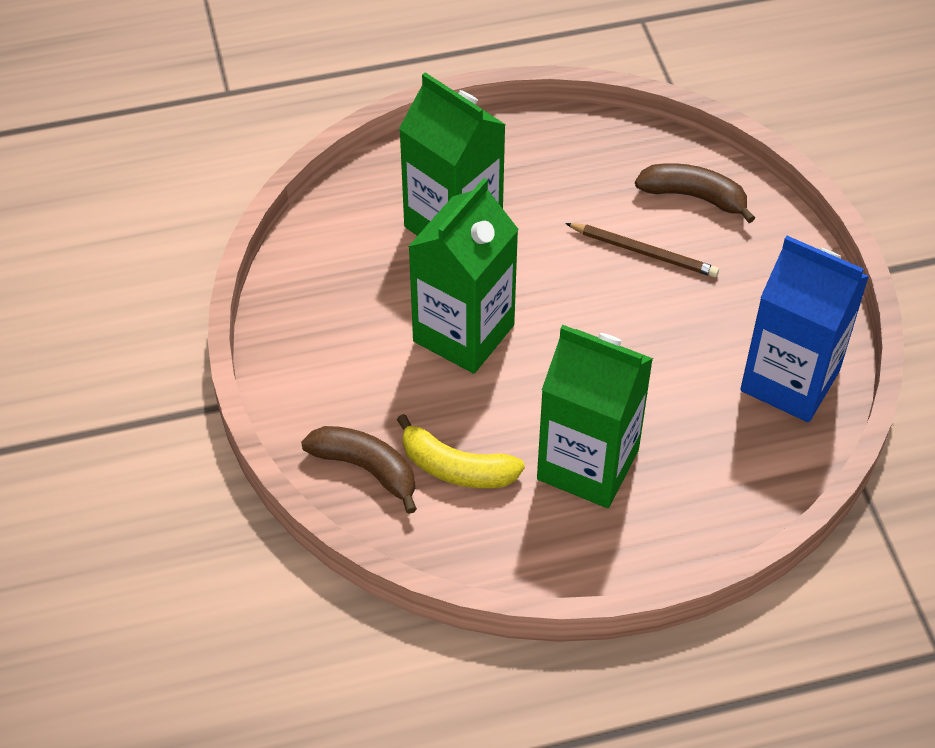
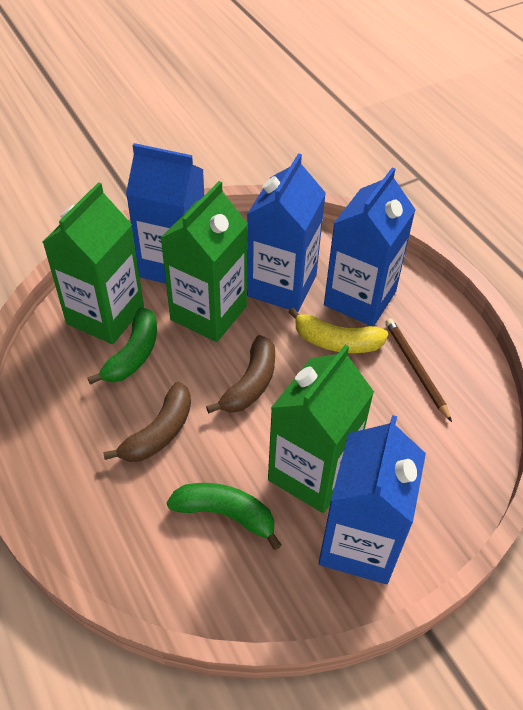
blue carton: 1 -> 4
green banana: 0 -> 2

